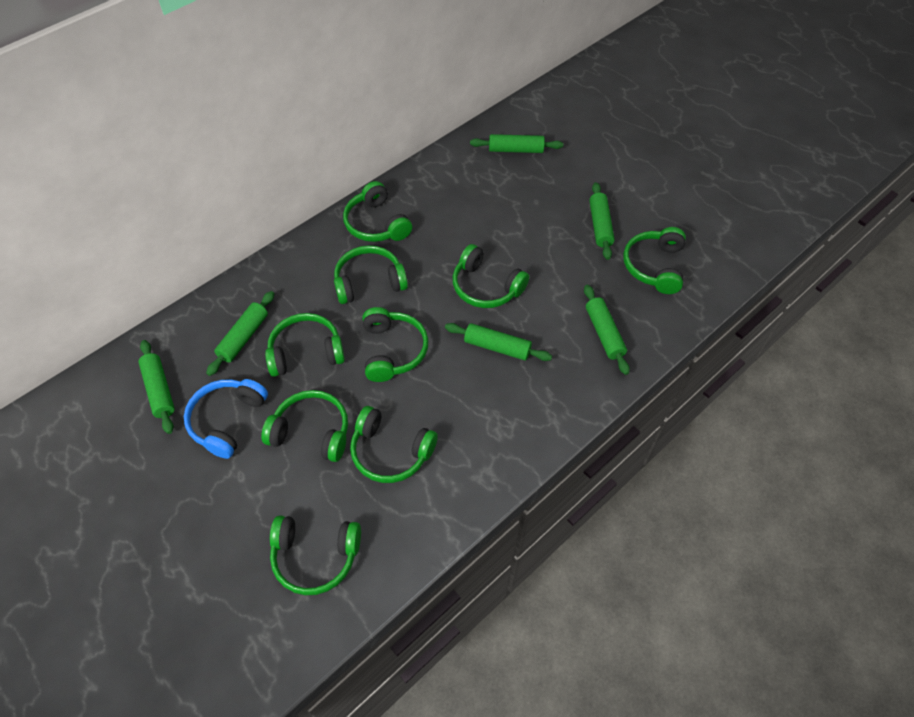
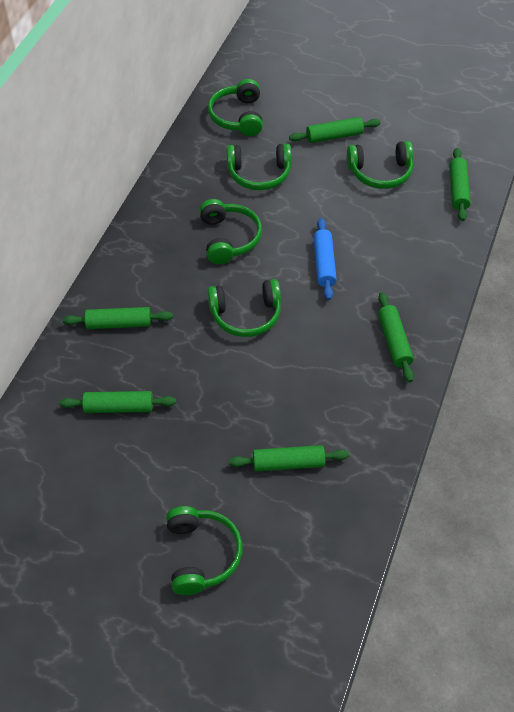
blue headphones: 1 -> 0
blue rolling pin: 0 -> 1
green headphones: 9 -> 6

